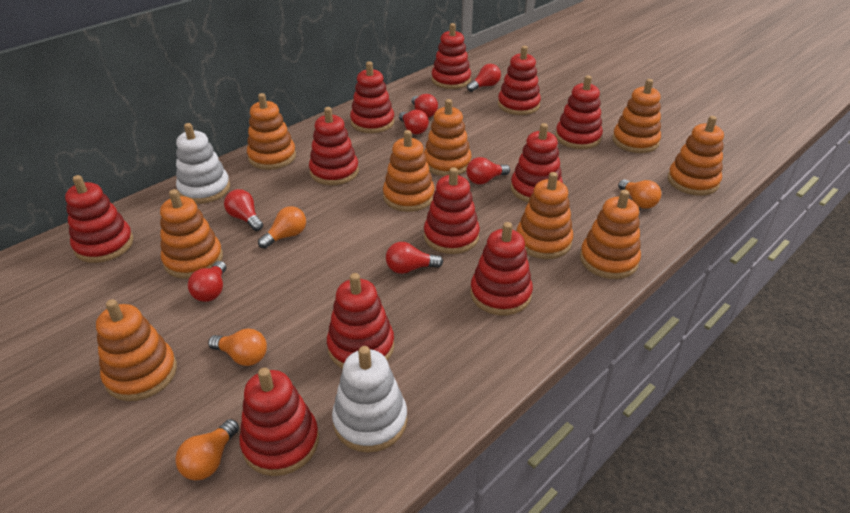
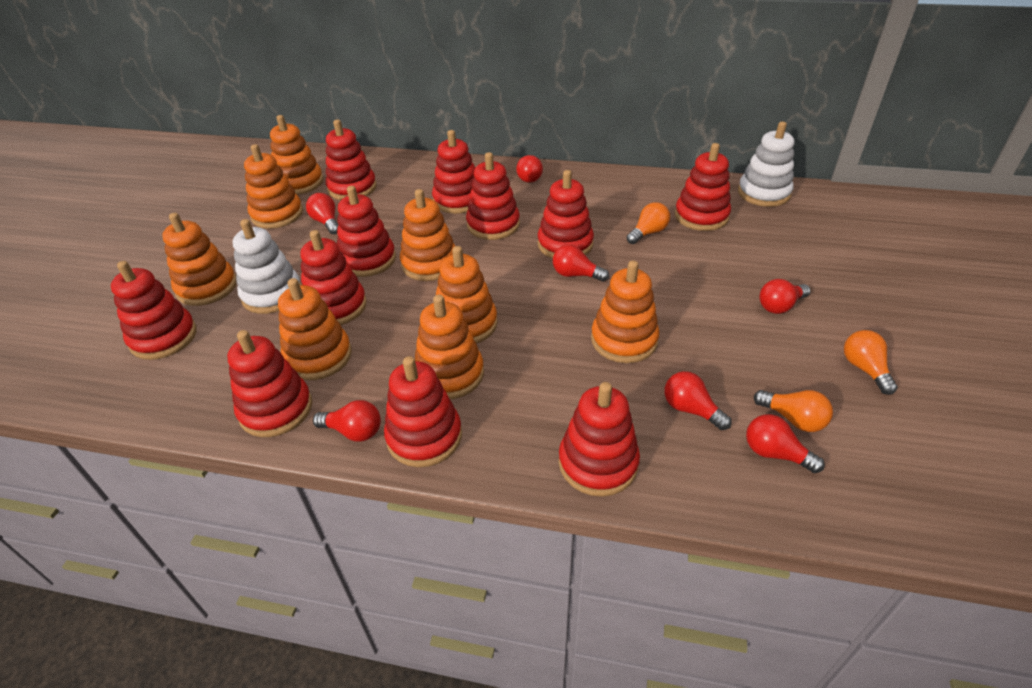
orange light bulb: 4 -> 3
orange stacking toy: 9 -> 8

